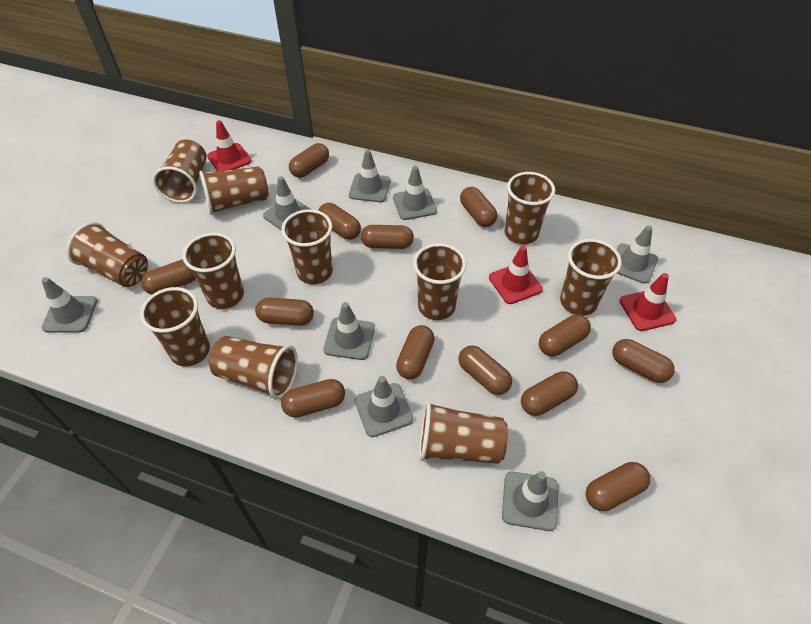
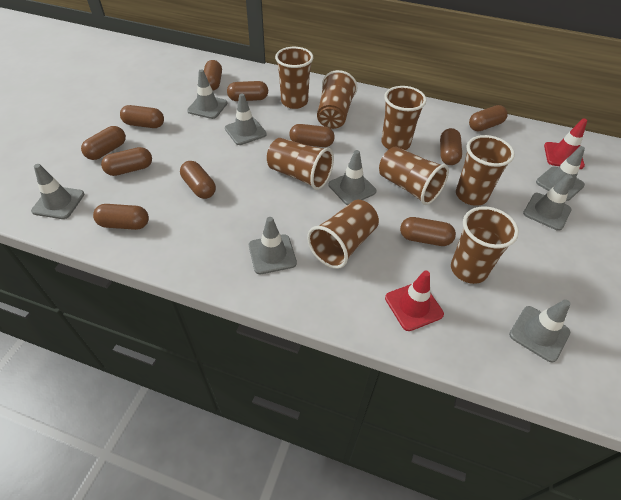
brown capsule: 13 -> 11
brown cup: 11 -> 8
red traffic cone: 3 -> 2

